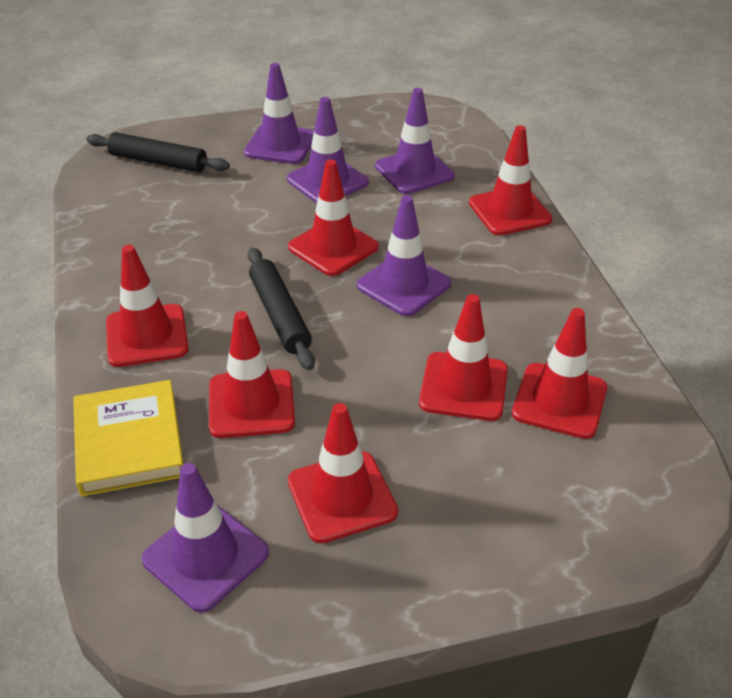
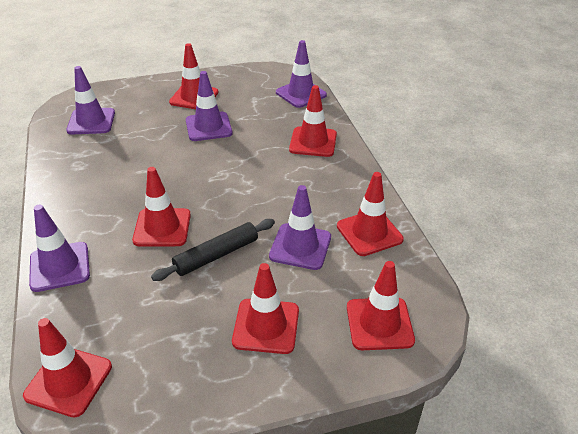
black rolling pin: 2 -> 1
yellow book: 1 -> 0

